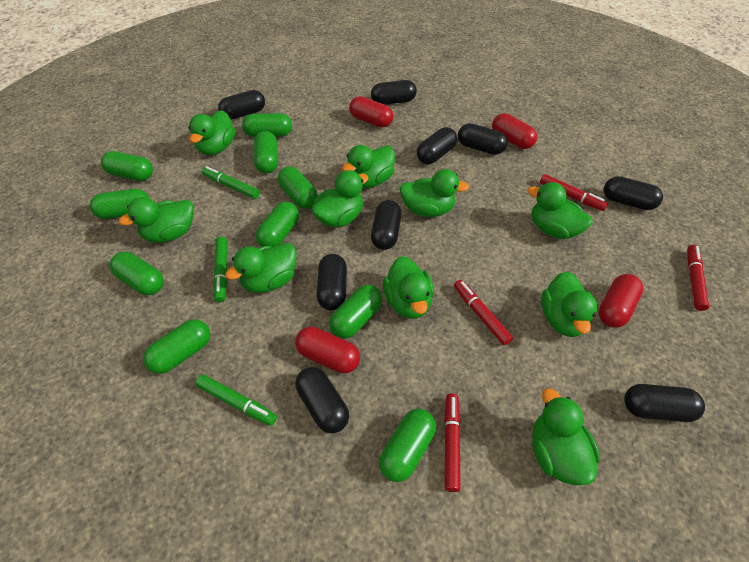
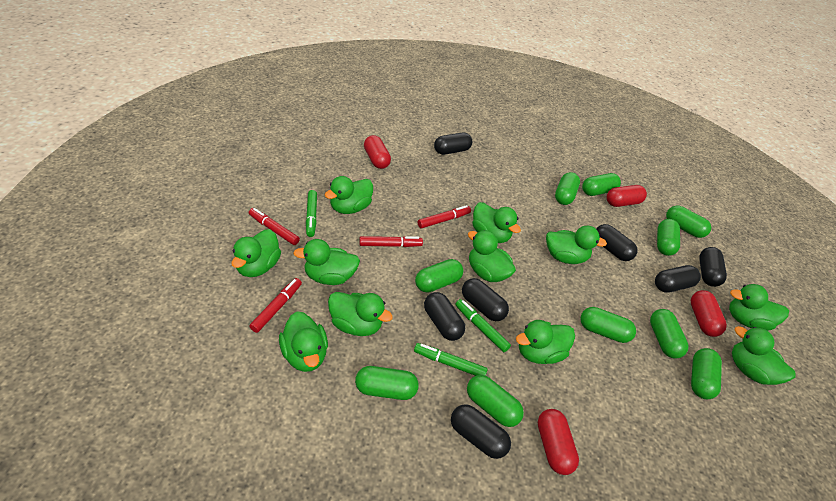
black capsule: 9 -> 7
green duck: 10 -> 11

